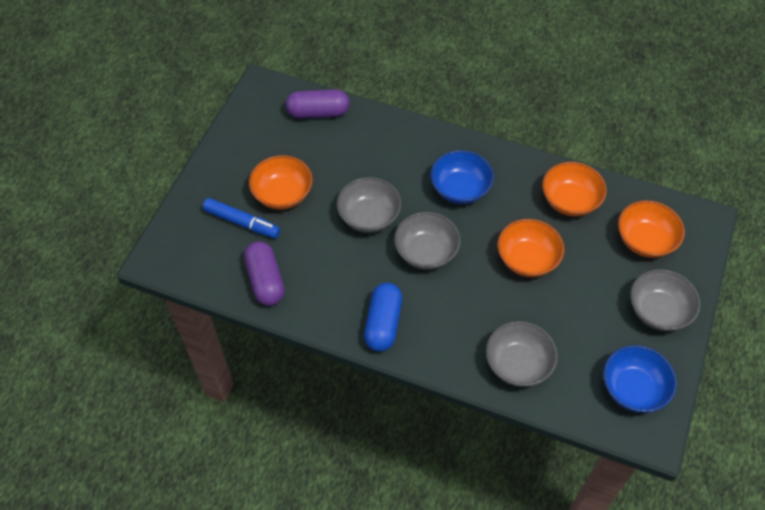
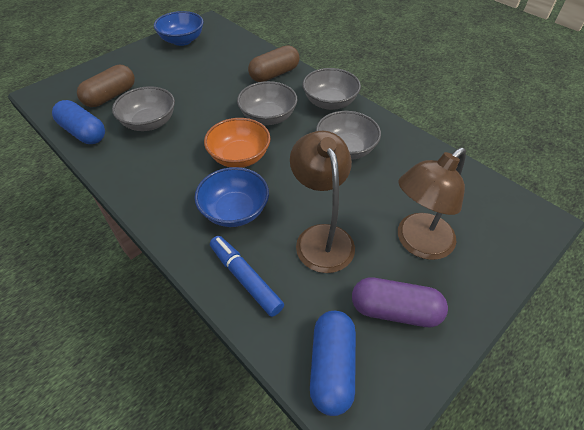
blue capsule: 1 -> 2
brown capsule: 0 -> 2
brown lamp: 0 -> 2
orange bowl: 4 -> 1
purple capsule: 2 -> 1

